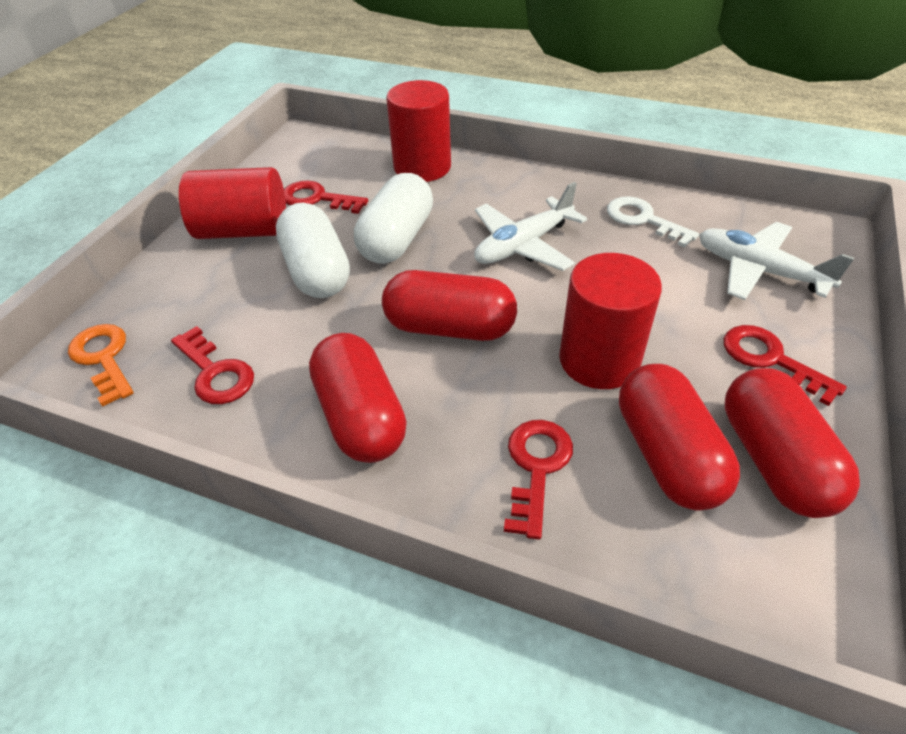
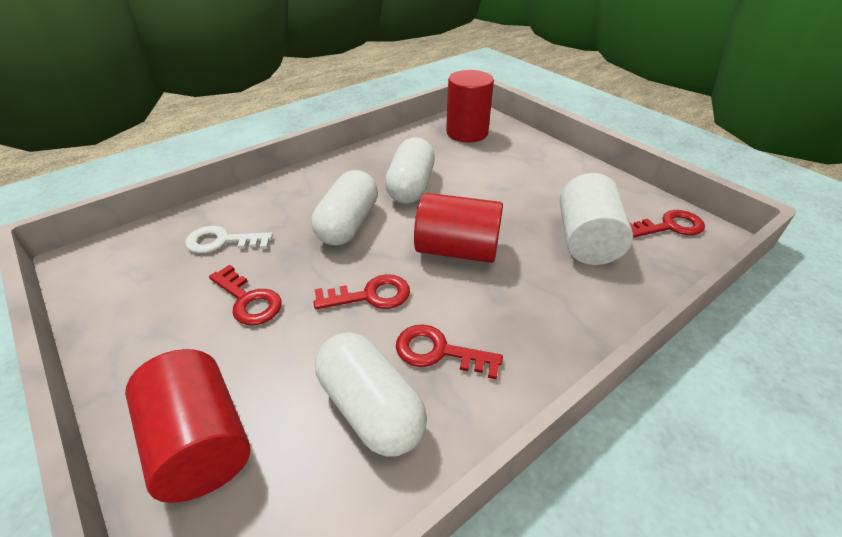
orange key: 1 -> 0
red capsule: 4 -> 0
white capsule: 2 -> 3
white cylinder: 0 -> 1
white plane: 2 -> 0

